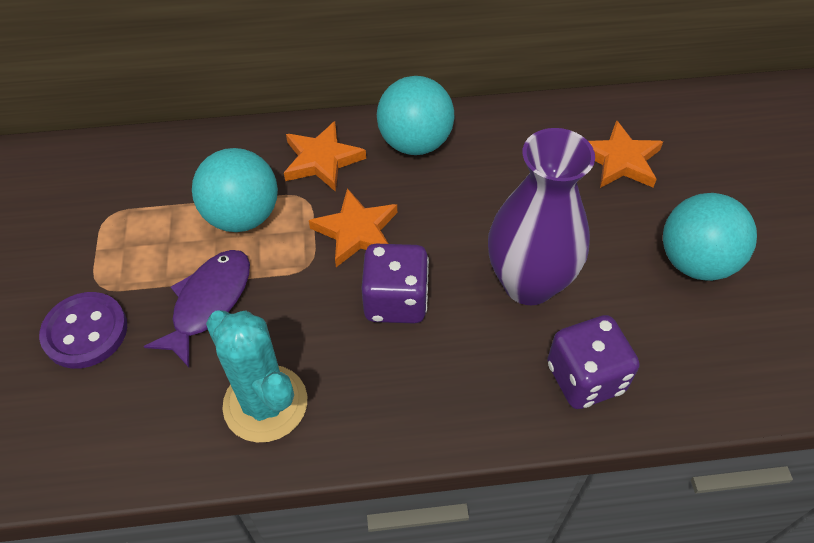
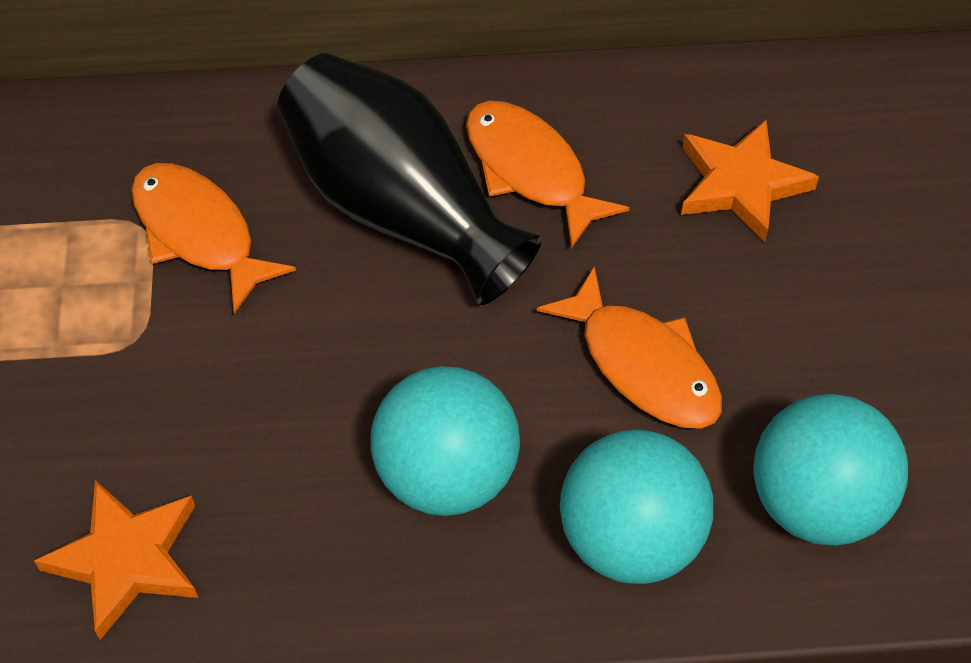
black vase: 0 -> 1
orange fish: 0 -> 3
orange star: 3 -> 2
purple button: 1 -> 0
purple dice: 2 -> 0
purple fish: 1 -> 0
purple vase: 1 -> 0
turquoise cactus: 1 -> 0

